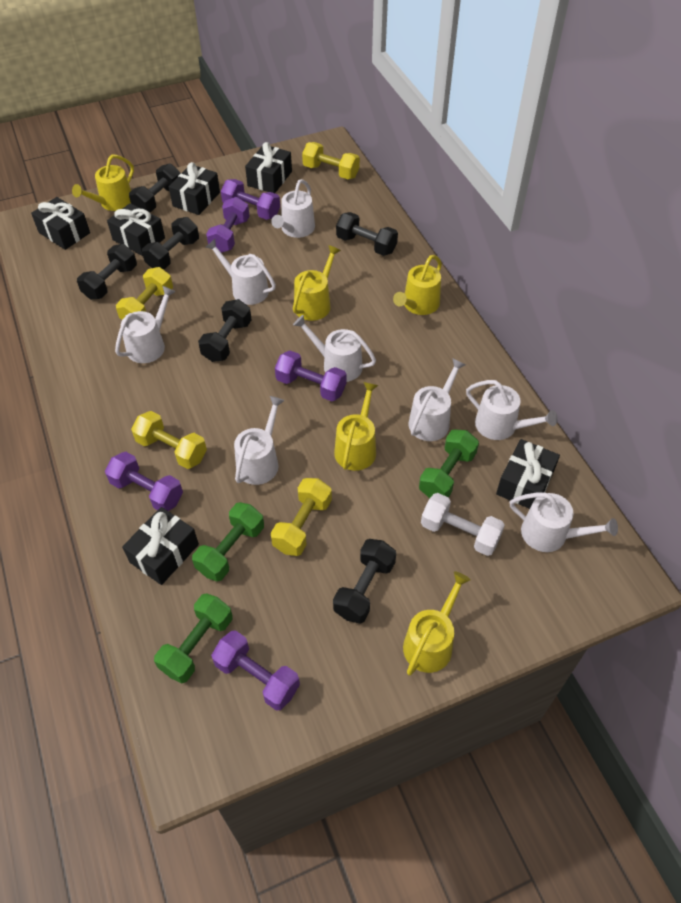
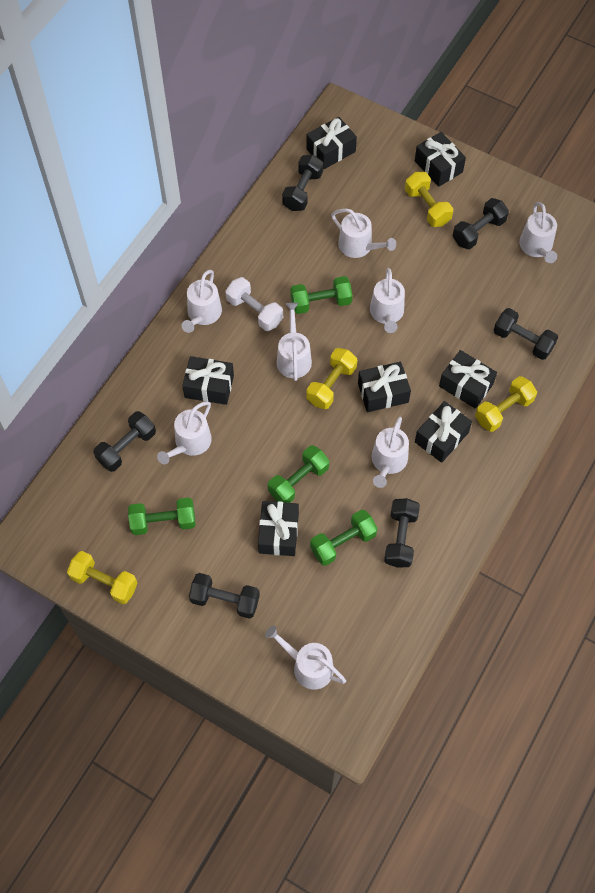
black gift: 6 -> 7
green dumbbell: 3 -> 4
purple dumbbell: 5 -> 0
yellow watering can: 5 -> 0

